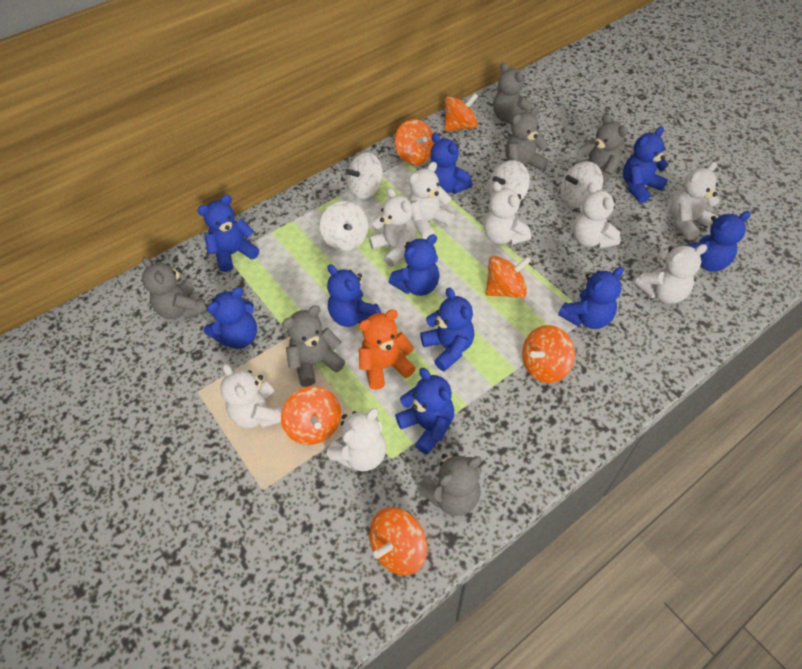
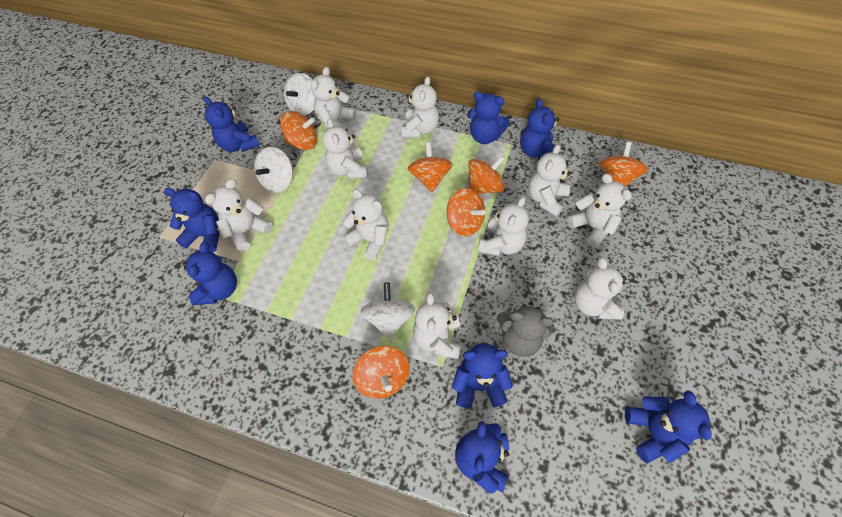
blue teddy bear: 10 -> 8
grey teddy bear: 6 -> 1
orange teddy bear: 1 -> 0
white spinning top: 4 -> 3
white teddy bear: 8 -> 10

